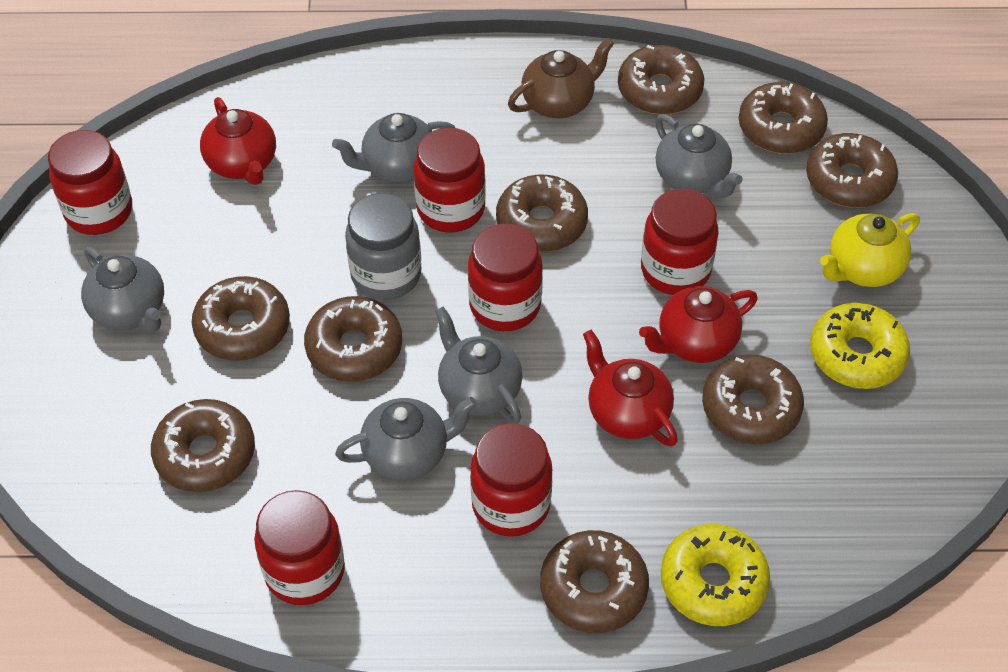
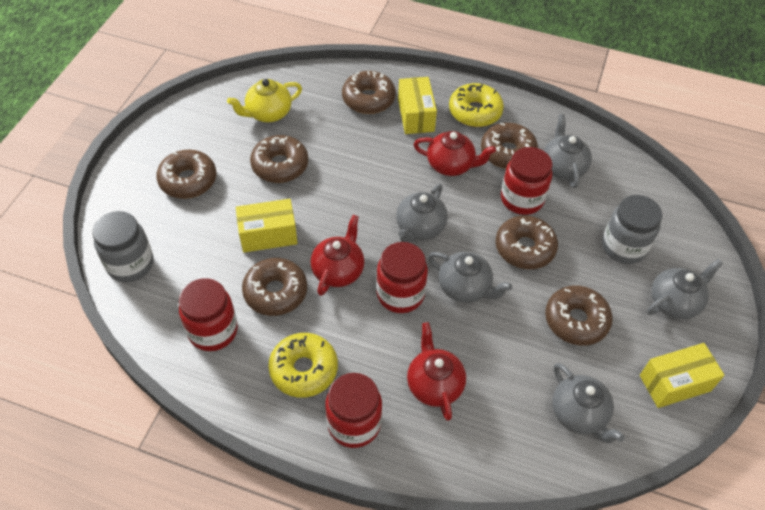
brown donut: 9 -> 7
brown teapot: 1 -> 0
grey jar: 1 -> 2
red jar: 6 -> 4
yellow box: 0 -> 3

